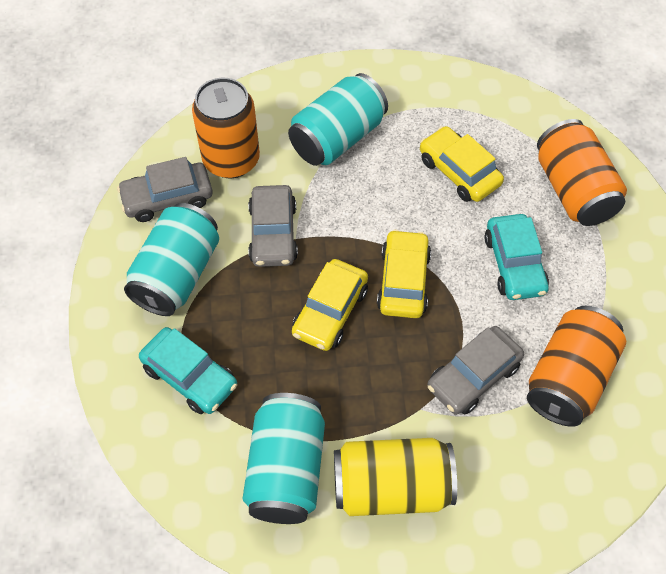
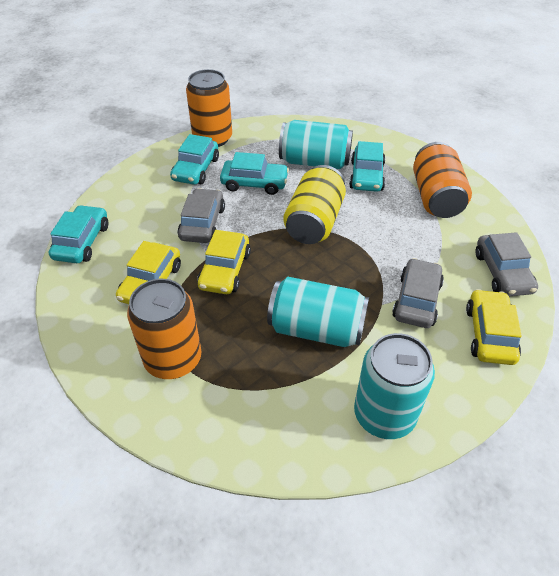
turquoise car: 2 -> 4

